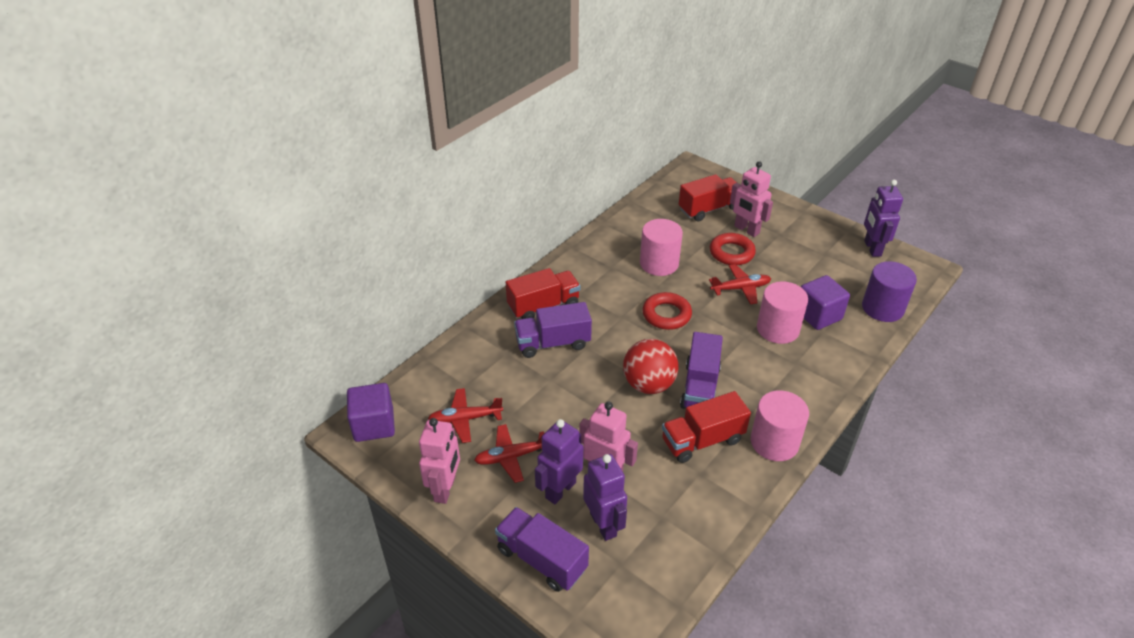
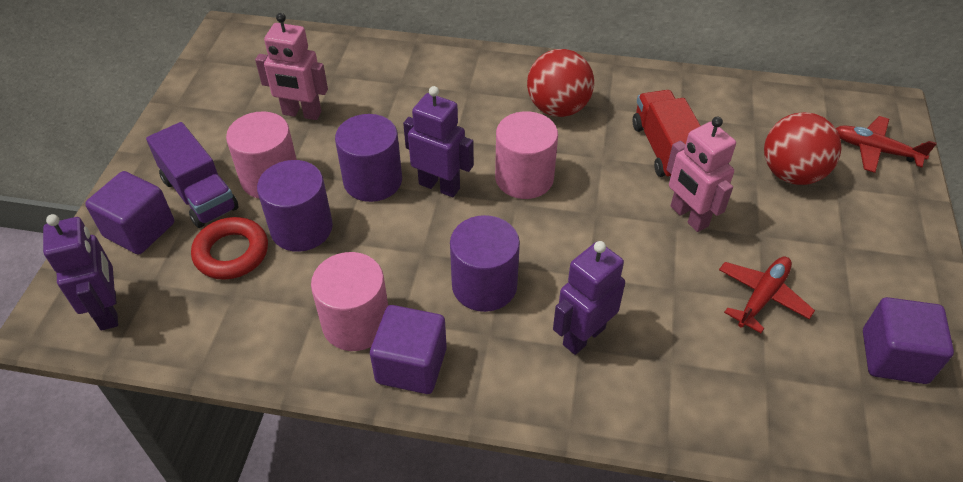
pink robot: 3 -> 2
purple cube: 2 -> 3
purple cylinder: 1 -> 3
purple truck: 3 -> 1
red ball: 1 -> 2
red plane: 3 -> 2
red ring: 2 -> 1
red truck: 3 -> 1

